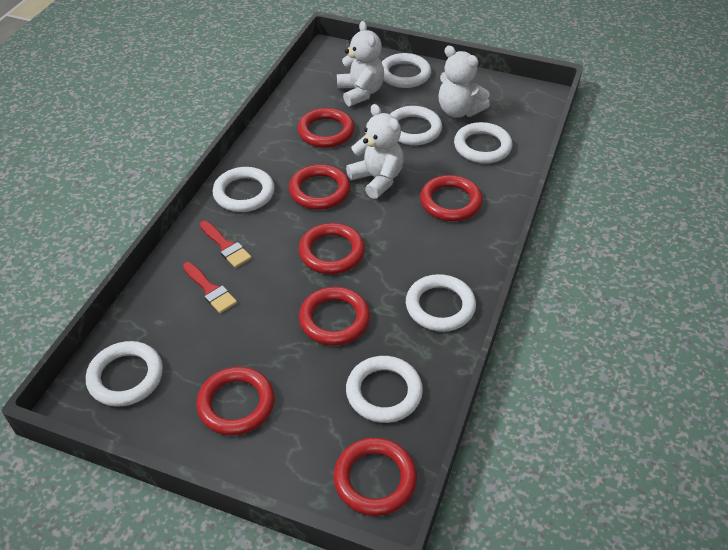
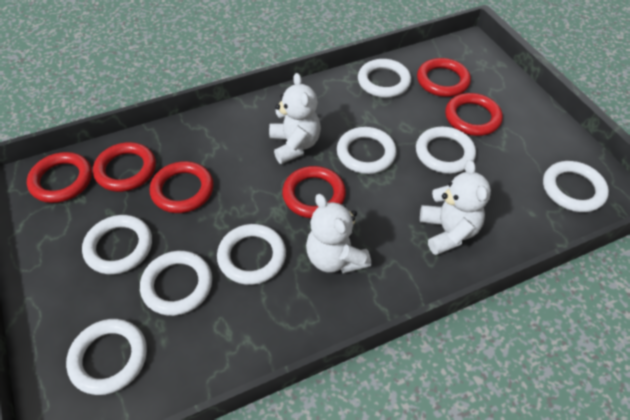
red brush: 2 -> 0
red ring: 7 -> 6
white ring: 7 -> 8

